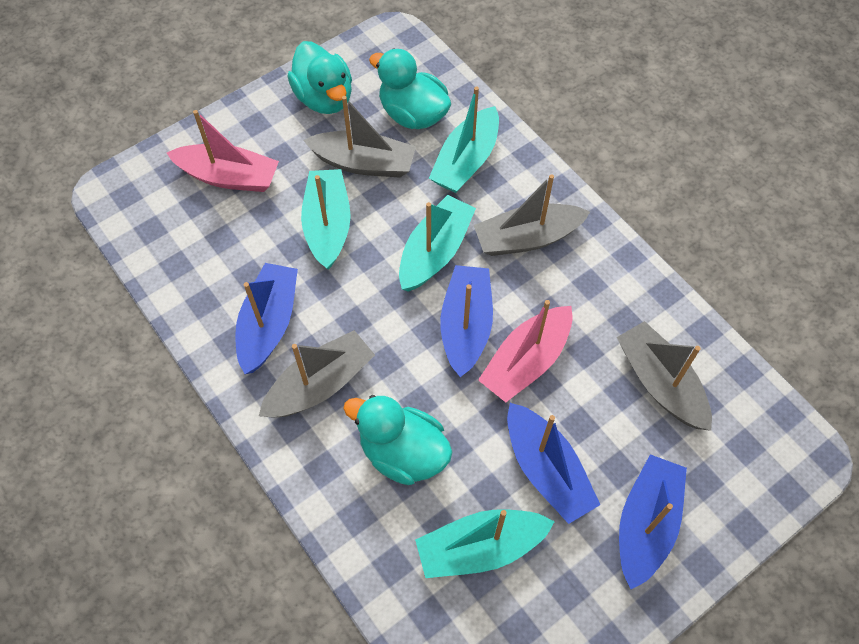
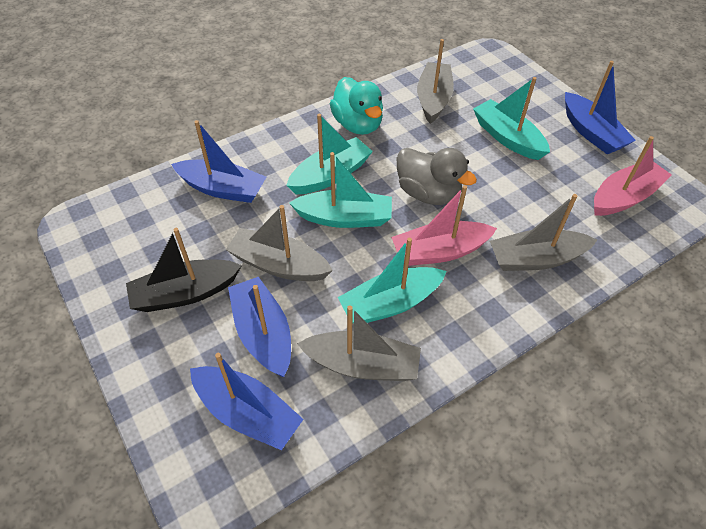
black boat: 0 -> 1
grey duck: 0 -> 1
turquoise duck: 3 -> 1

